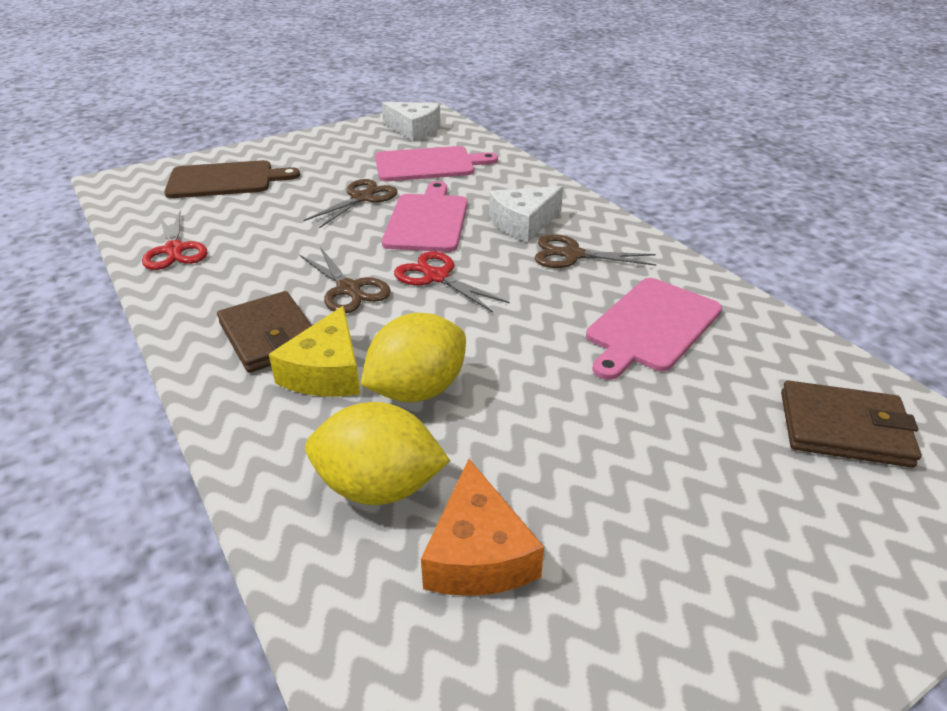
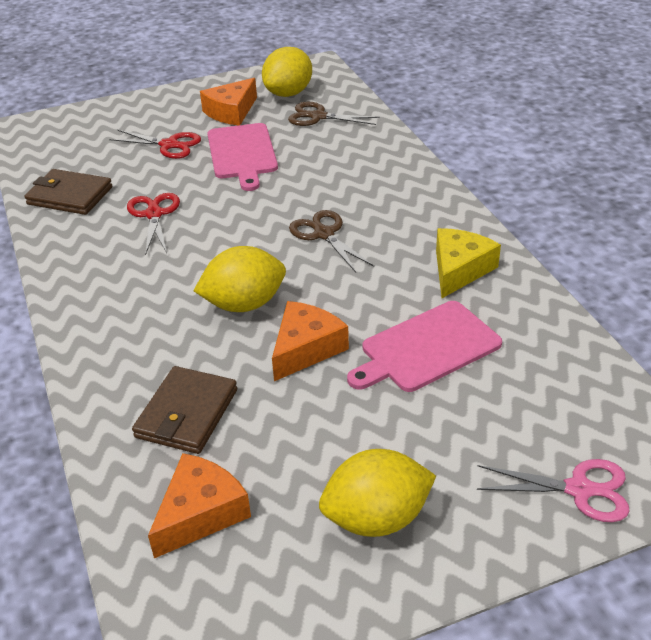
brown cutting board: 1 -> 0
brown scissors: 3 -> 2
orange cheese: 1 -> 3
pink cutting board: 3 -> 2
pink scissors: 0 -> 1
white cheese: 2 -> 0
yellow lemon: 2 -> 3

